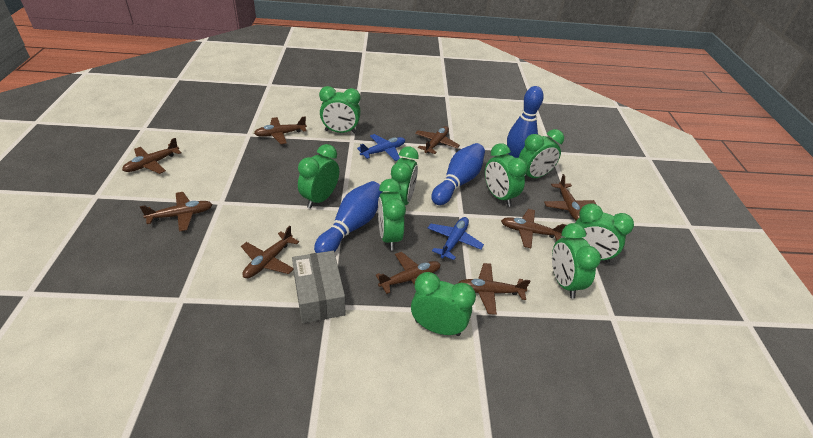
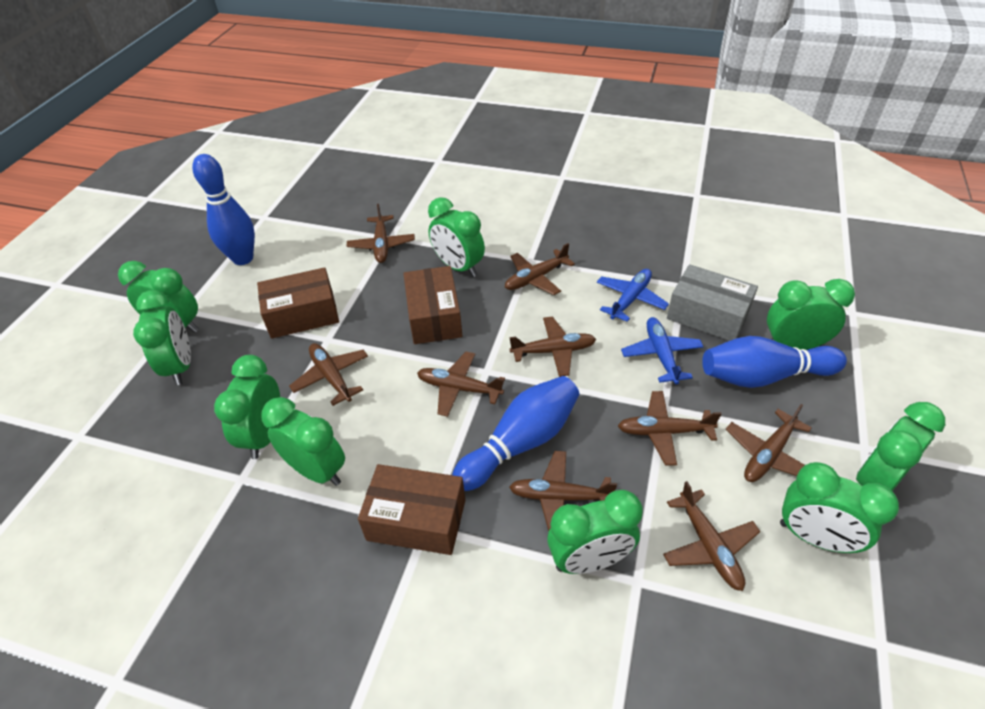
brown box: 0 -> 3

